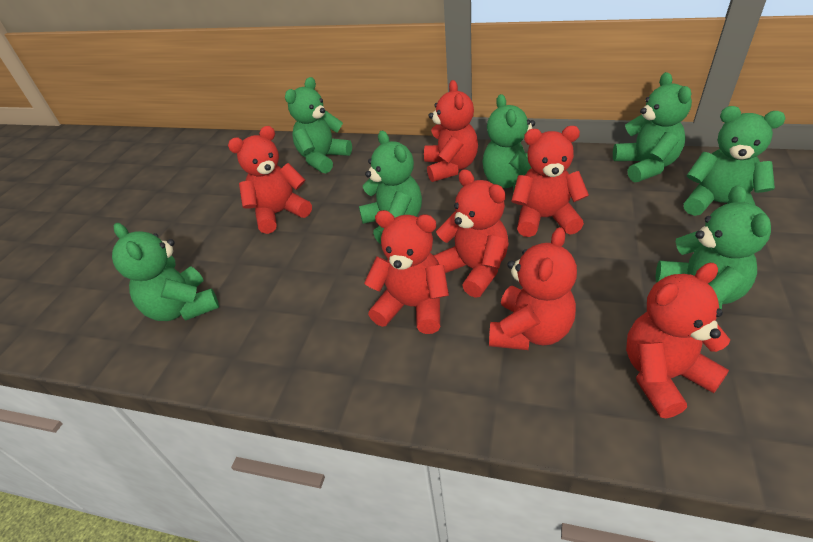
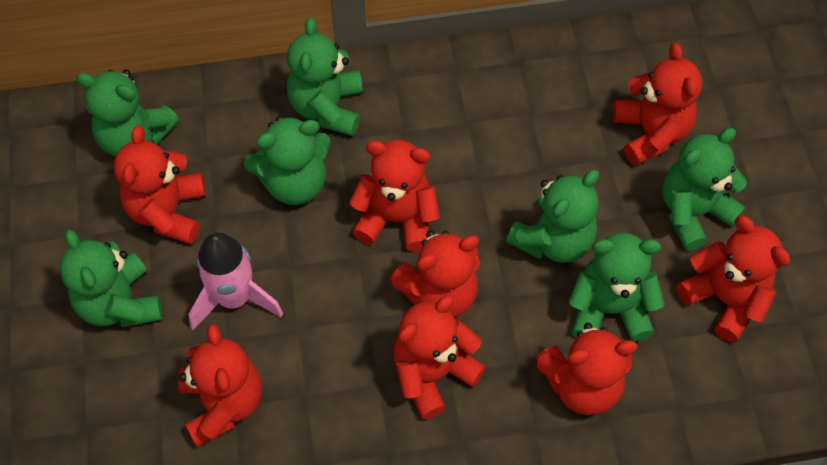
pink rocket: 0 -> 1
red teddy bear: 7 -> 8

